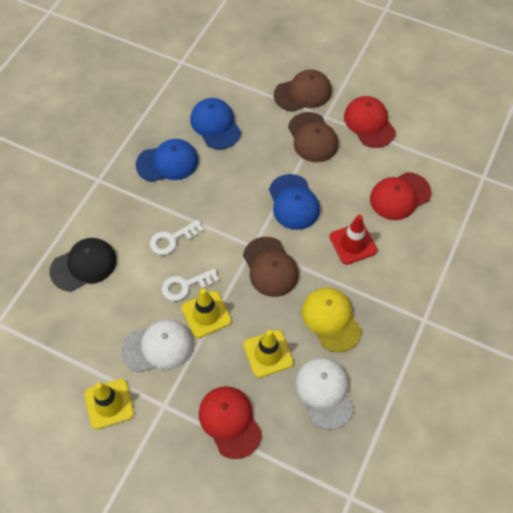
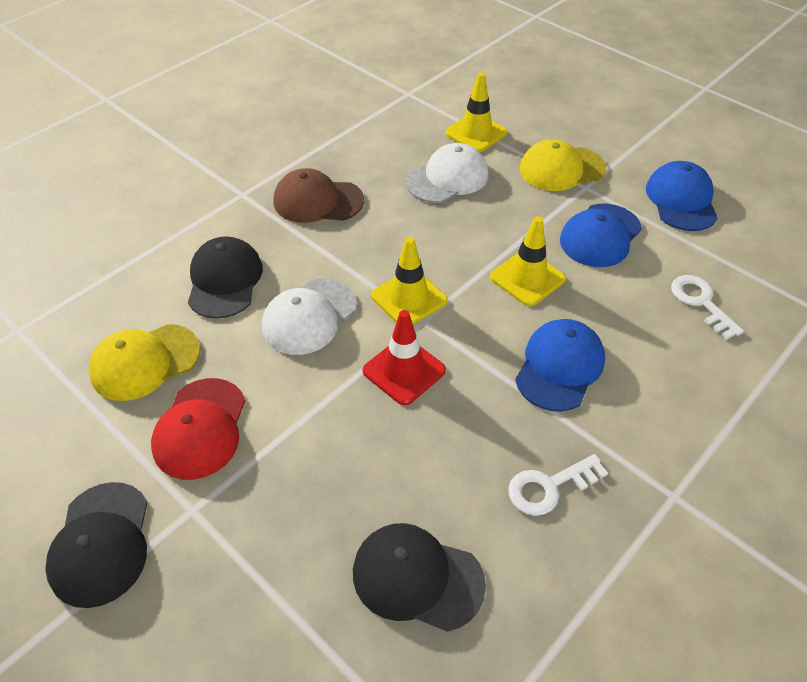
black cap: 1 -> 3
brown cap: 3 -> 1
red cap: 3 -> 1
yellow cap: 1 -> 2

